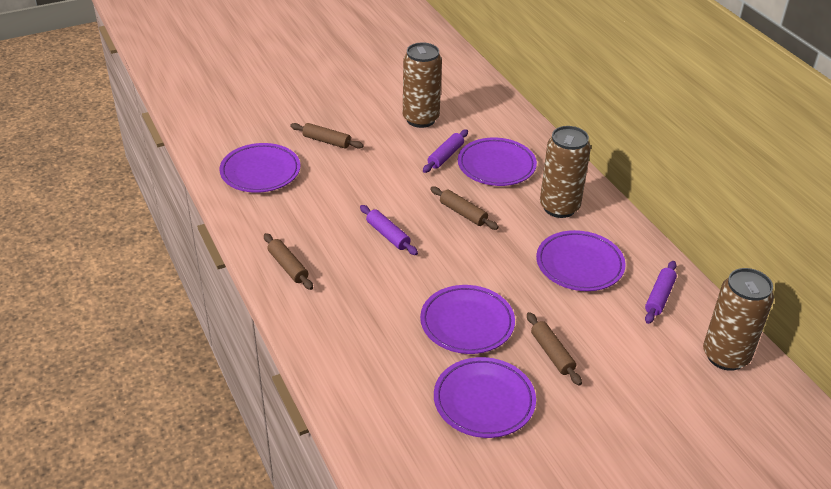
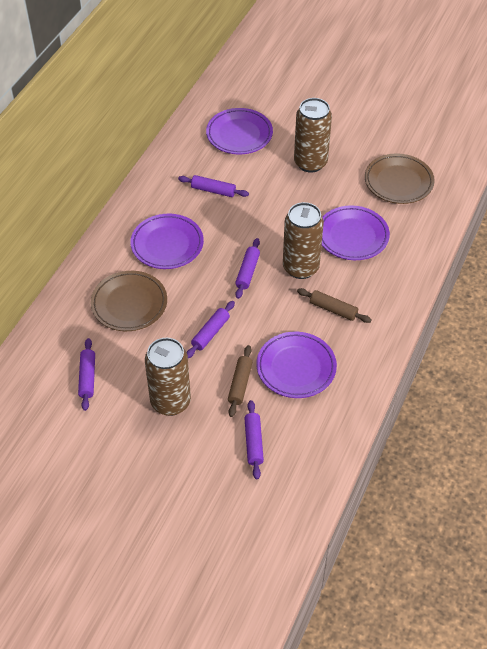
brown plate: 0 -> 2
brown rolling pin: 4 -> 2
purple plate: 5 -> 4
purple rolling pin: 3 -> 5

